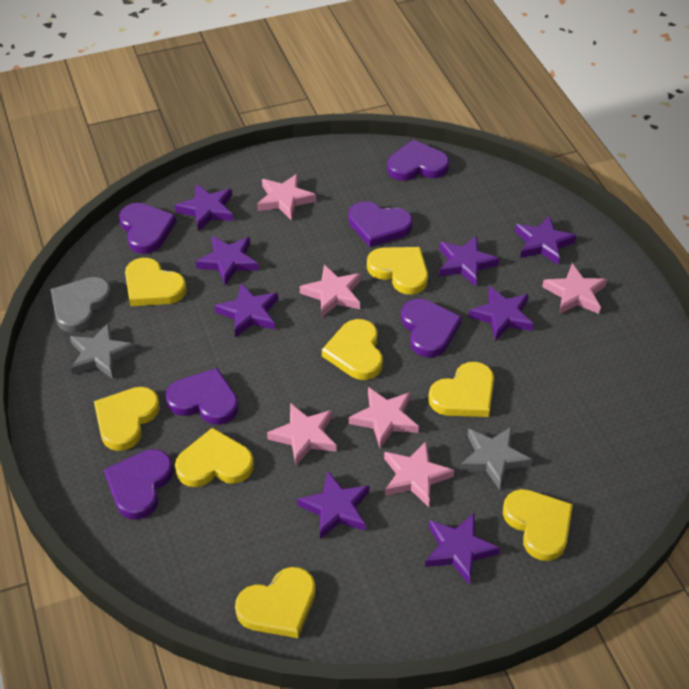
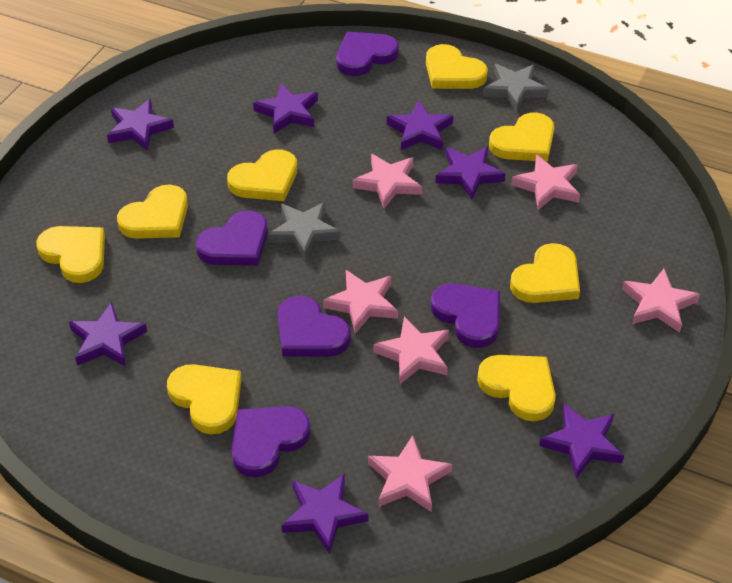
grey heart: 1 -> 0
purple heart: 6 -> 5
purple star: 8 -> 7

